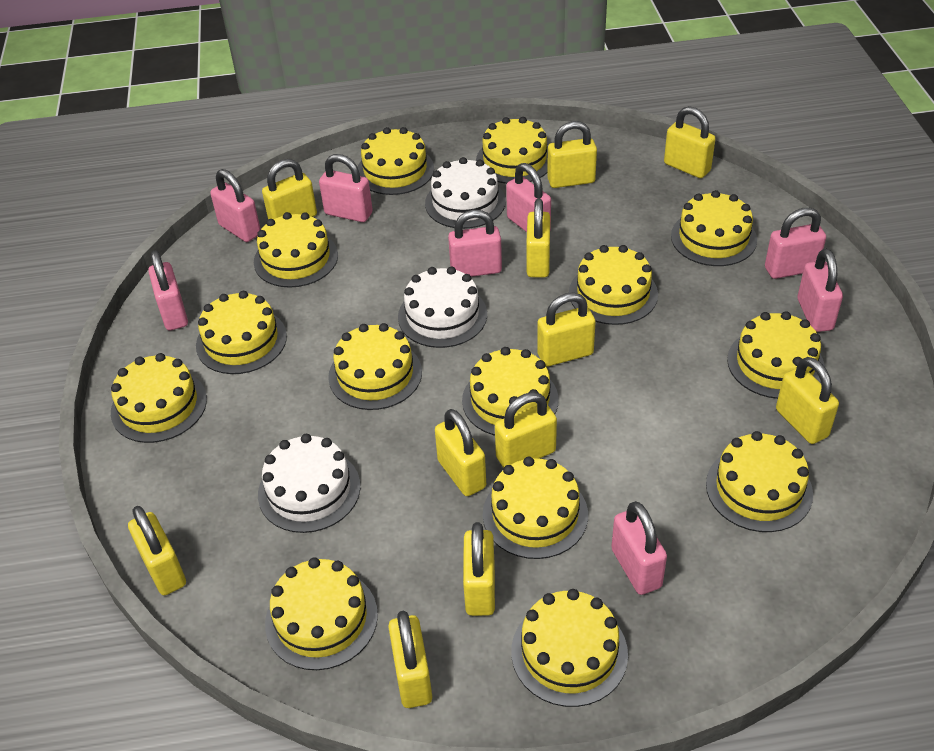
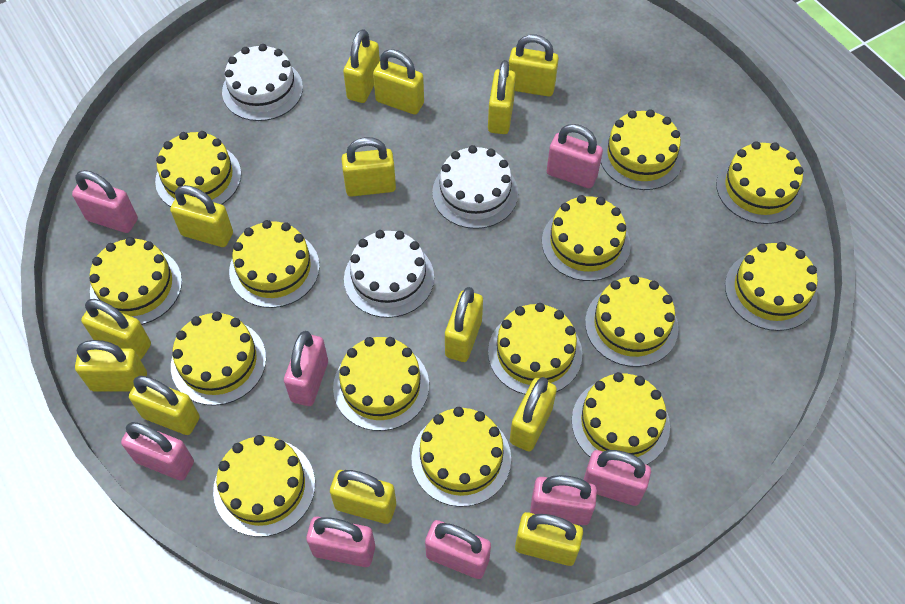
yellow padlock: 11 -> 13

